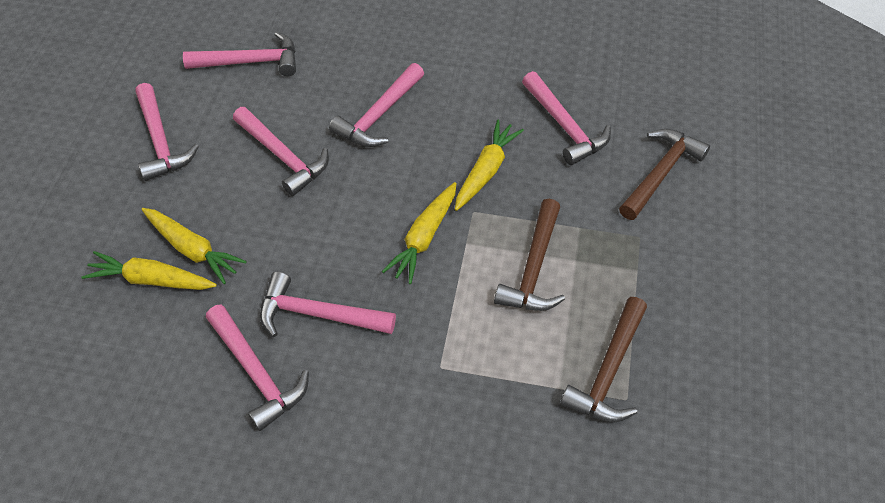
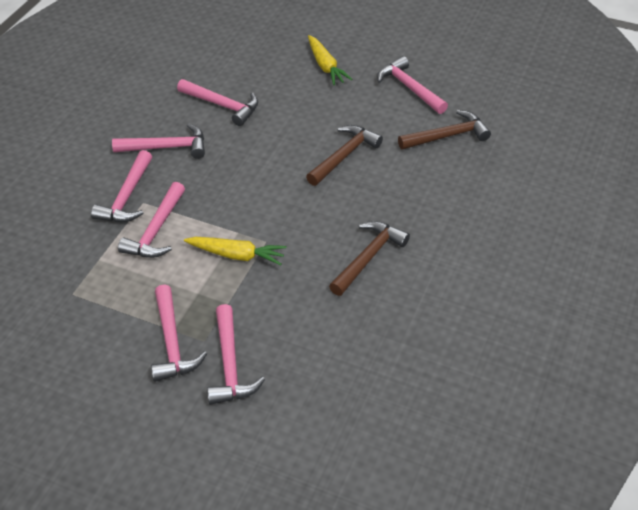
yellow carrot: 4 -> 2

